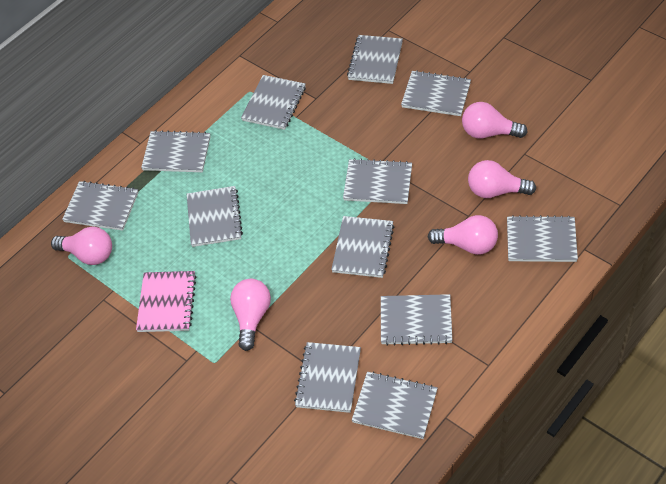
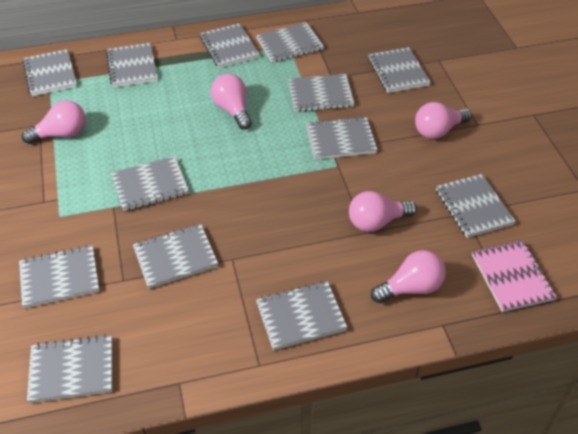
grey notebook: 12 -> 13

